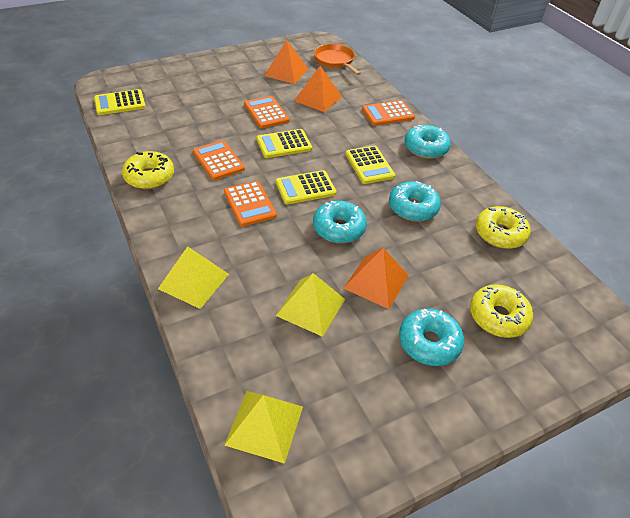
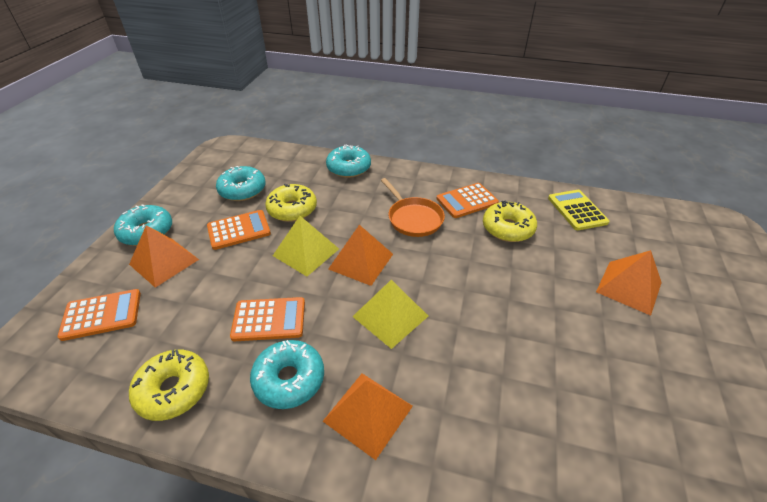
orange pyramid: 3 -> 4
yellow calculator: 4 -> 1
yellow pyramid: 3 -> 2

